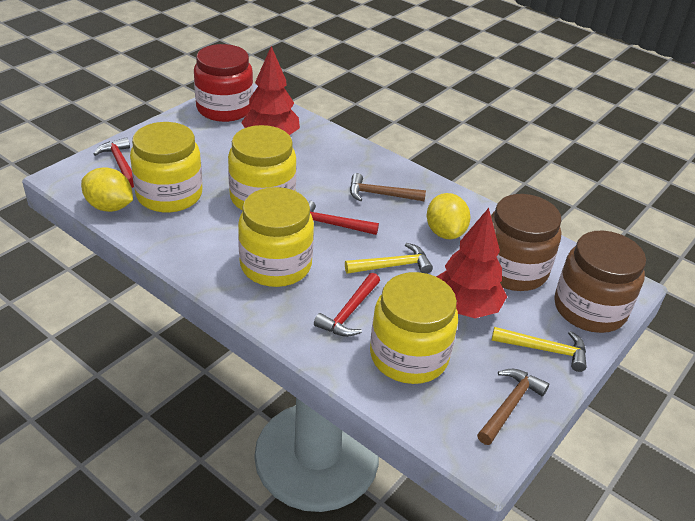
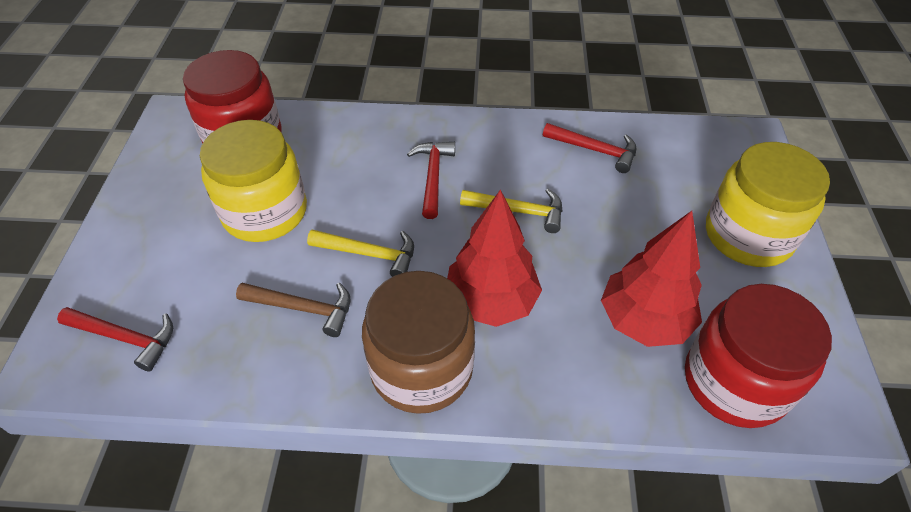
brown hammer: 2 -> 1
brown jar: 2 -> 1
red jar: 1 -> 2
yellow jar: 4 -> 2
yellow lemon: 2 -> 0

